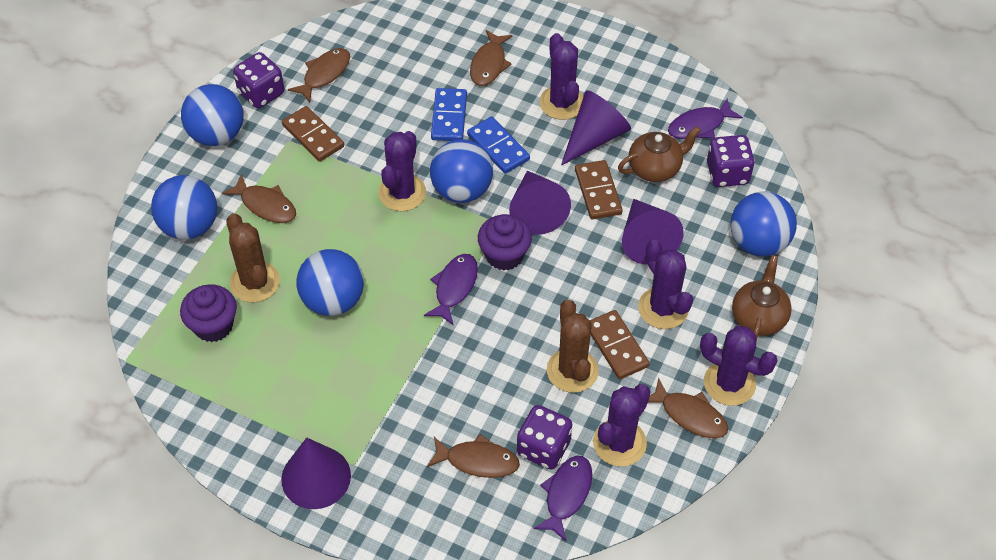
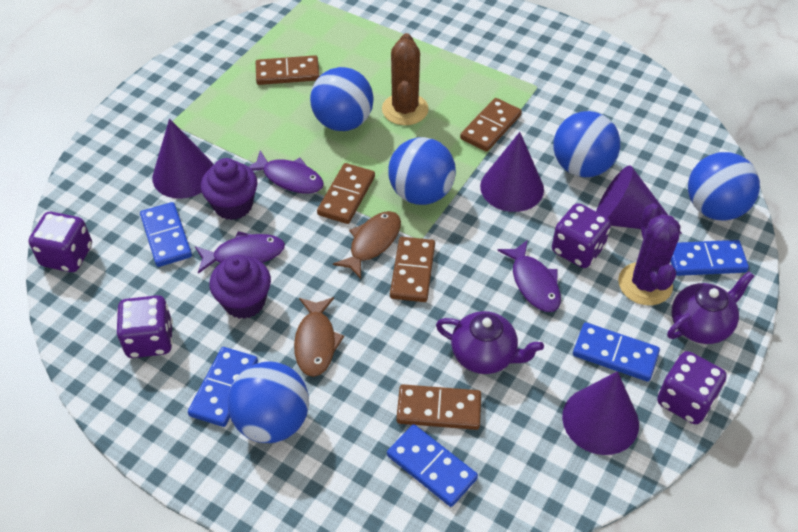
blue domino: 2 -> 5
brown cactus: 2 -> 1
brown domino: 3 -> 5
brown fish: 5 -> 2
brown teapot: 2 -> 0
purple cactus: 5 -> 1
purple dice: 3 -> 4
purple teapot: 0 -> 2

